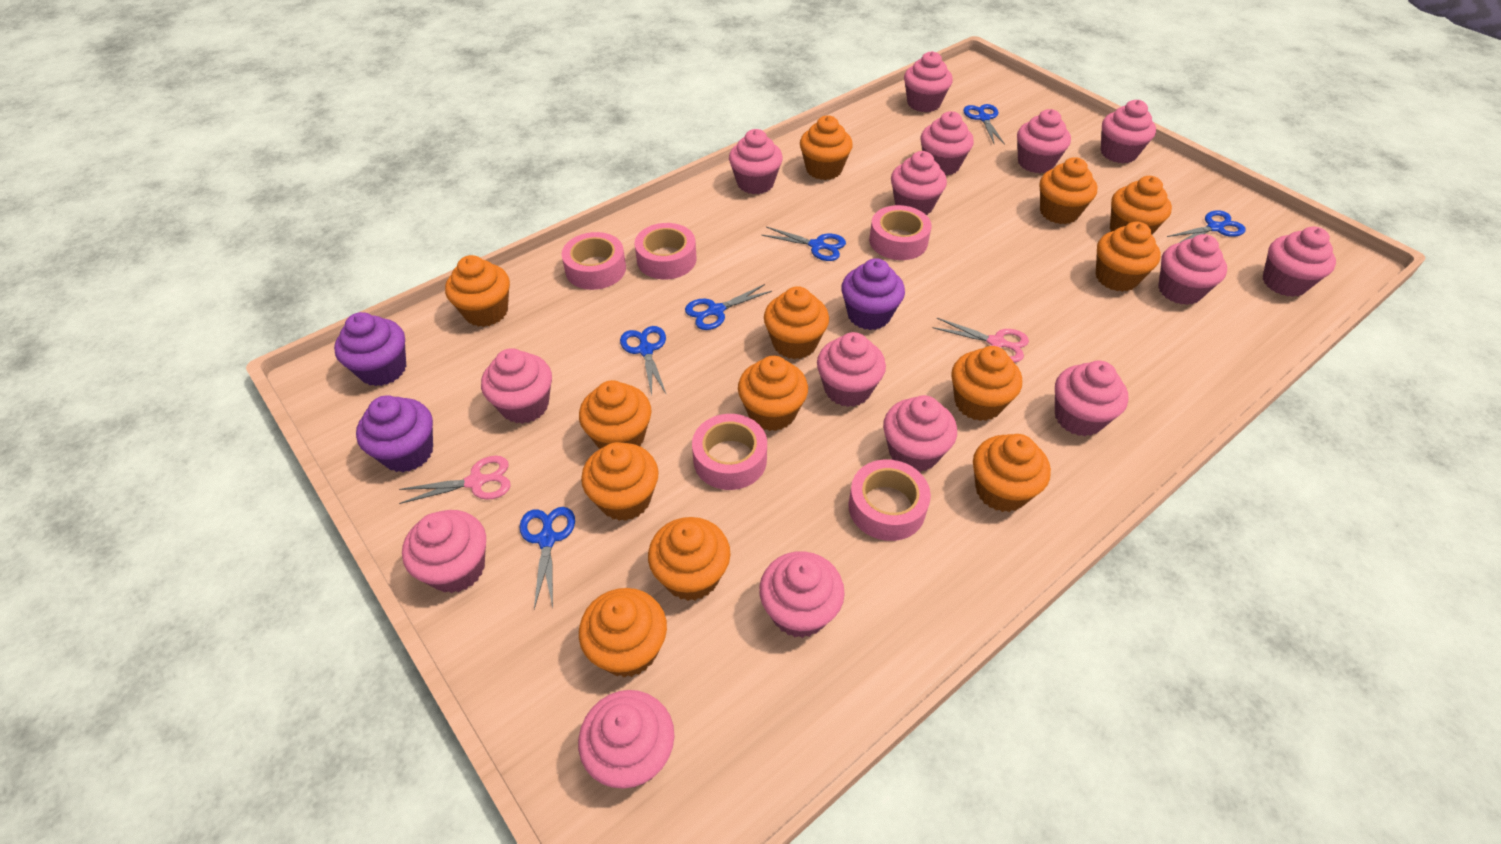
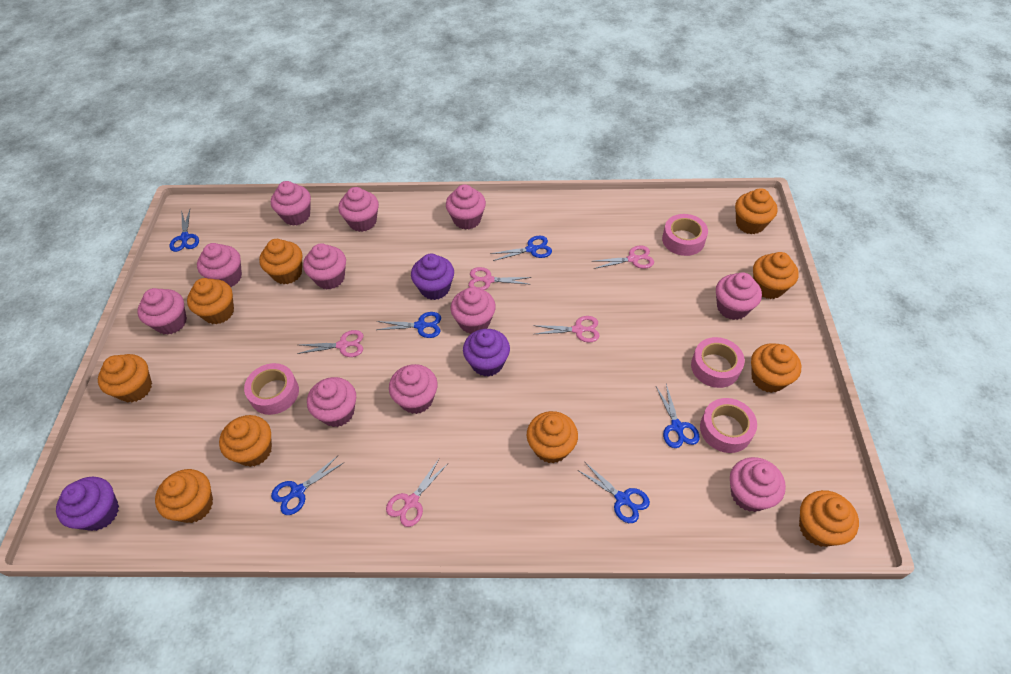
orange cupcake: 13 -> 10
pink cupcake: 15 -> 11
pink scissors: 2 -> 5
pink tape: 5 -> 4

